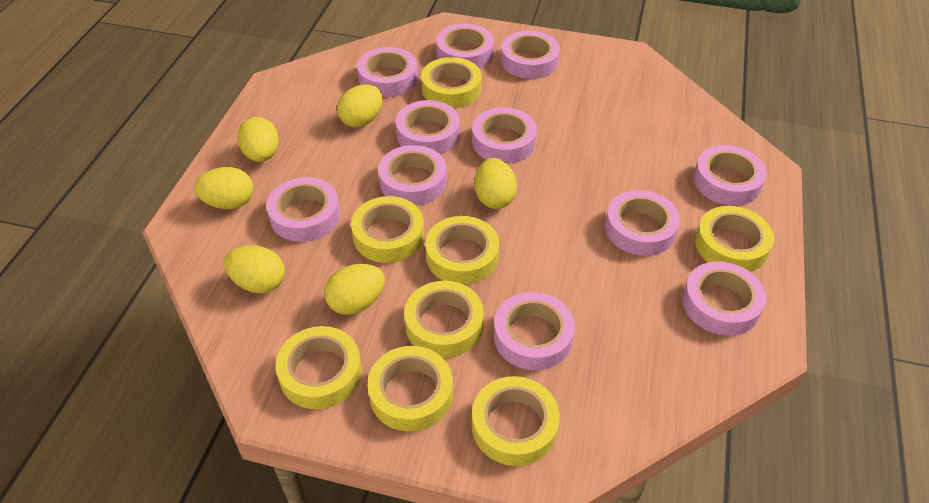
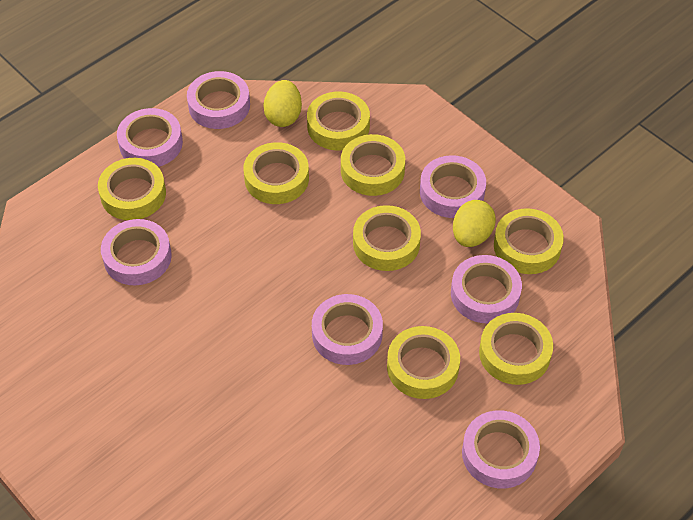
pink tape: 11 -> 7
yellow egg: 6 -> 2

